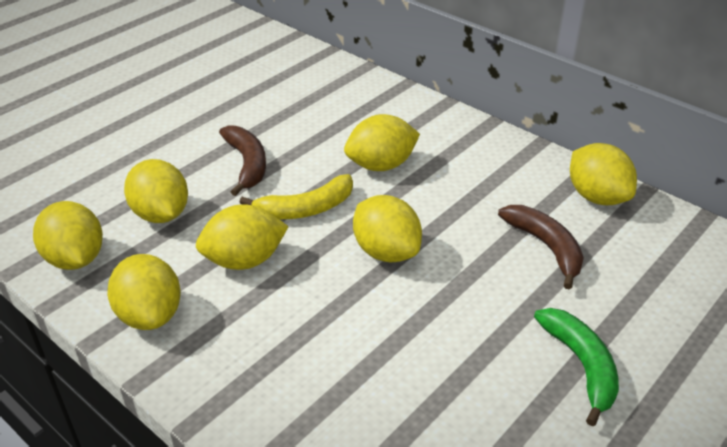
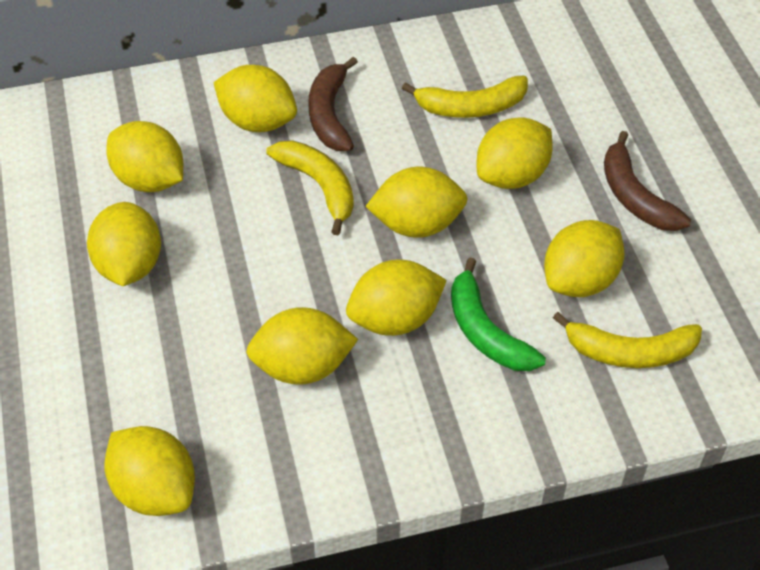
yellow banana: 1 -> 3
yellow lemon: 7 -> 9

